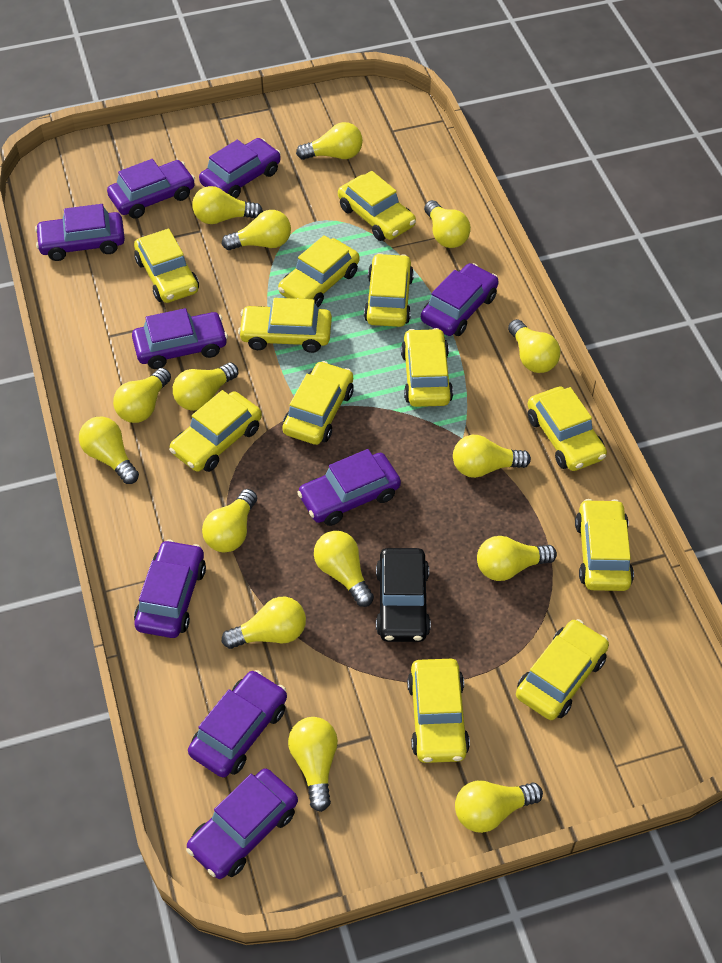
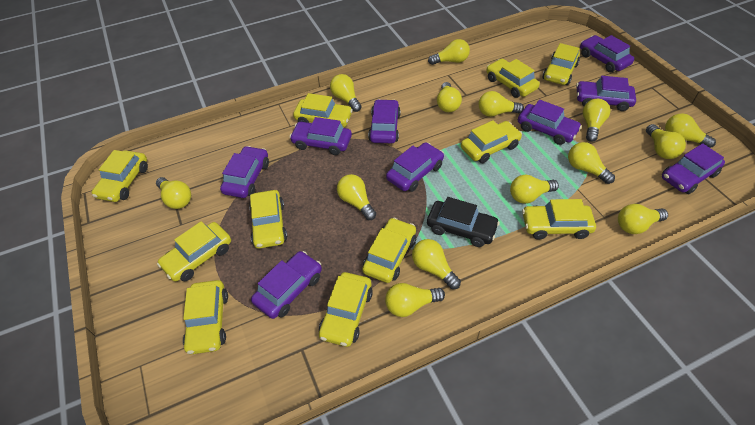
yellow car: 12 -> 11
yellow light bulb: 15 -> 14

